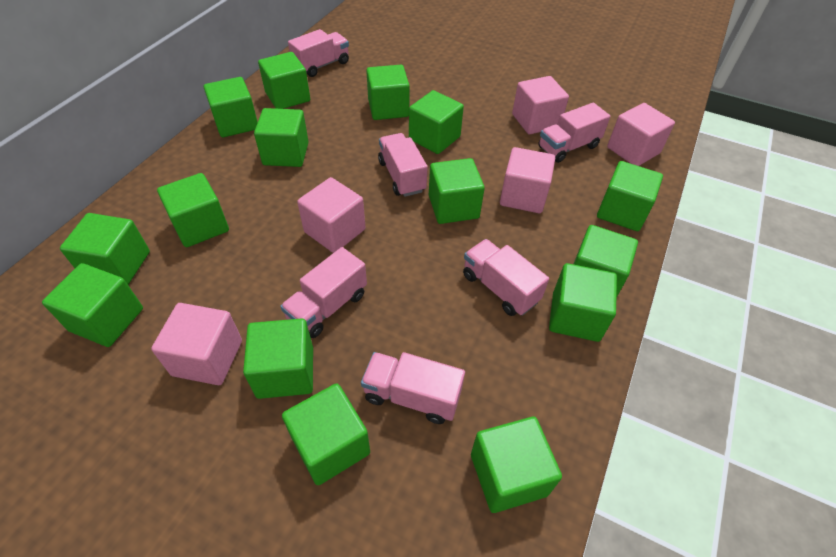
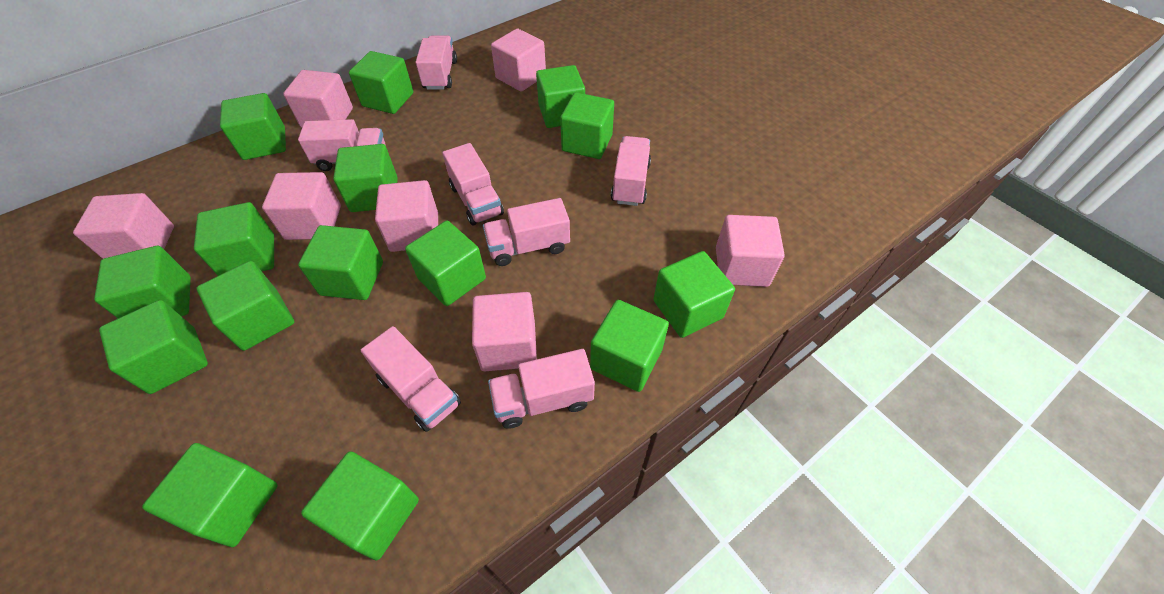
pink cube: 5 -> 7
pink truck: 6 -> 7

